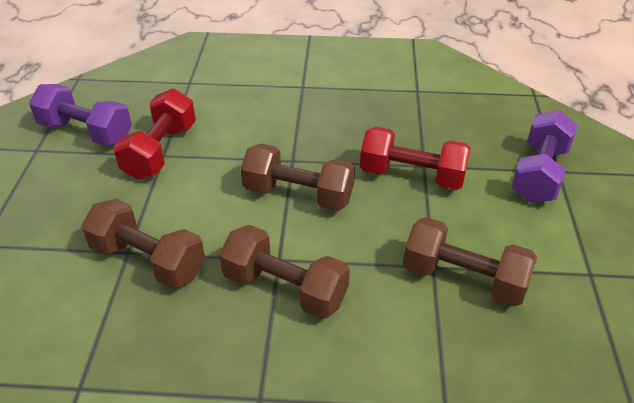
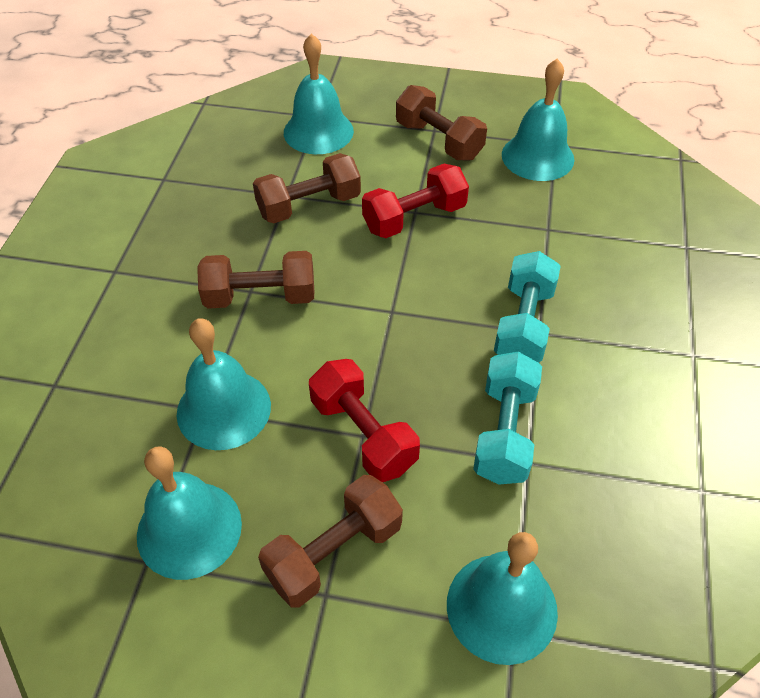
purple dumbbell: 2 -> 0
turquoise bell: 0 -> 5
turquoise dumbbell: 0 -> 2

